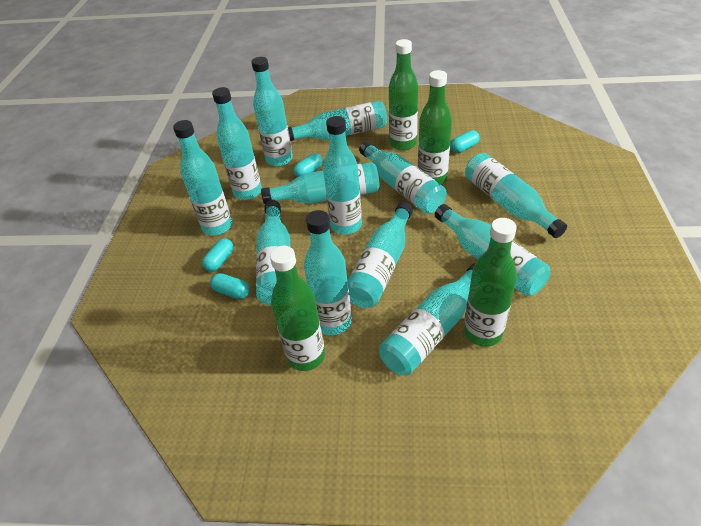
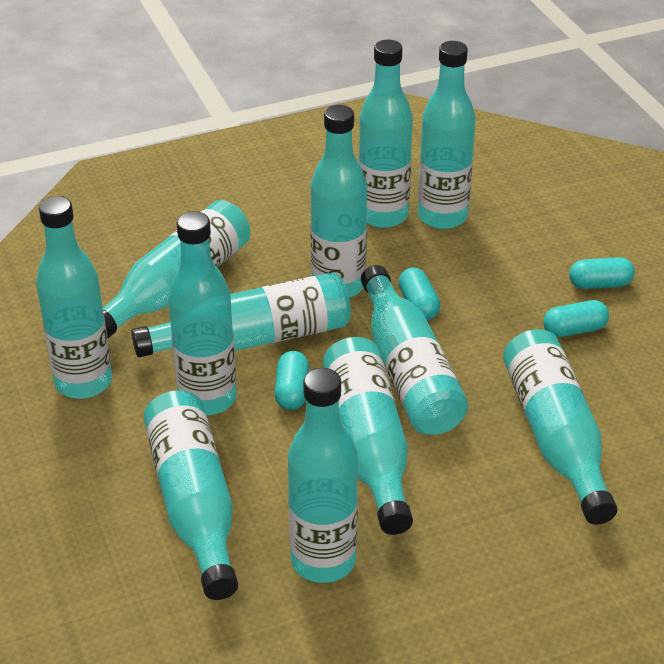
green bottle: 4 -> 0
turquoise bottle: 13 -> 12

